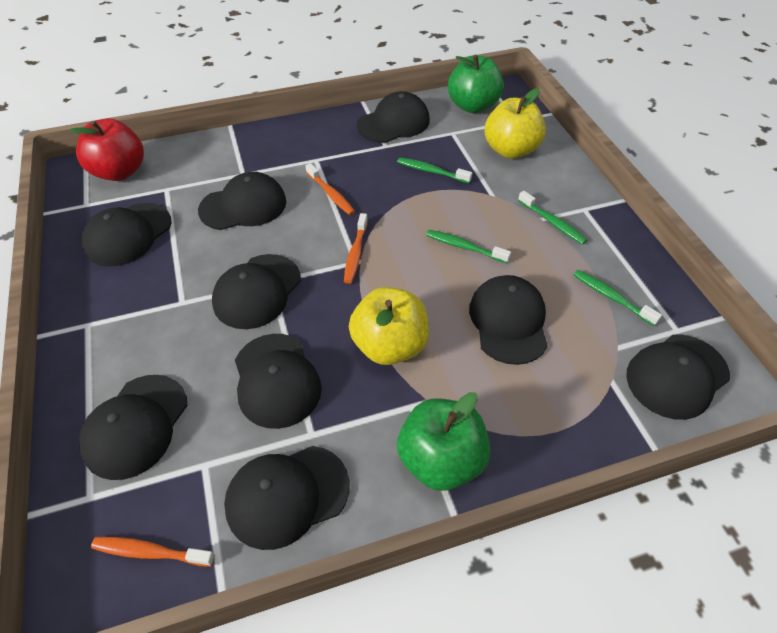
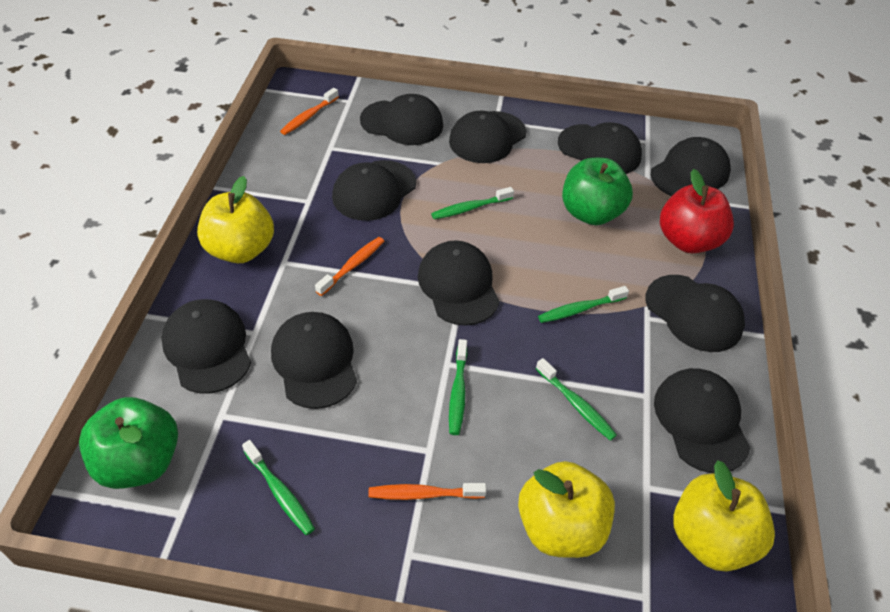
black cap: 9 -> 10
green toothbrush: 4 -> 5
yellow apple: 2 -> 3

